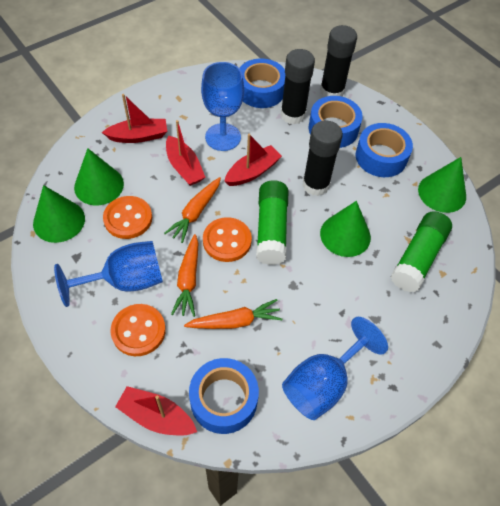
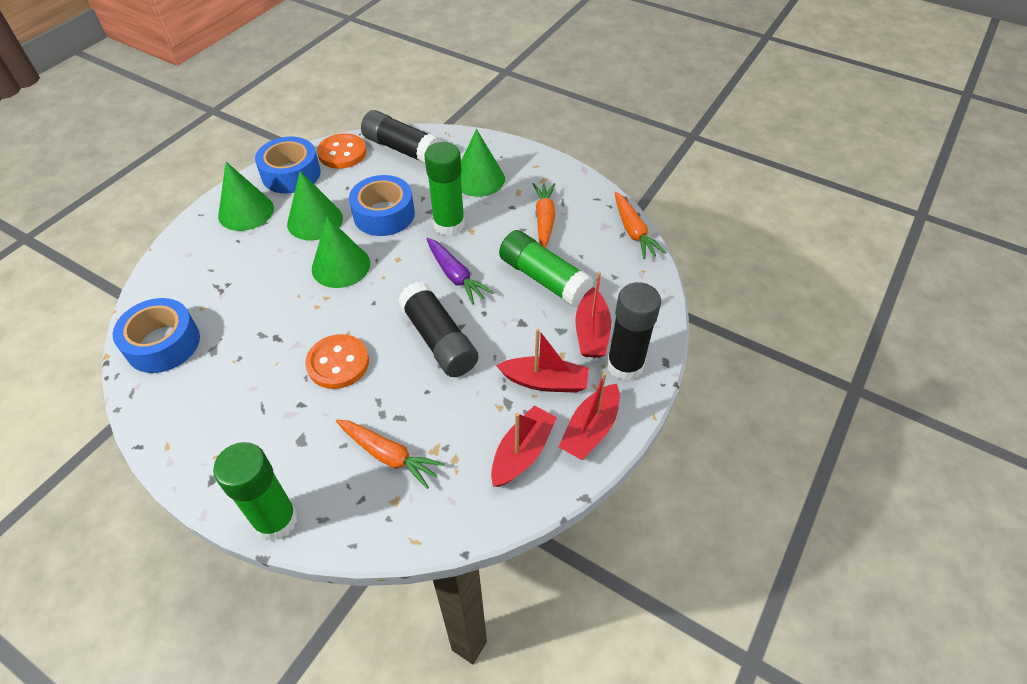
blue goblet: 3 -> 0
blue tape: 4 -> 3
green glue stick: 2 -> 3
orange button: 3 -> 2
purple carrot: 0 -> 1

